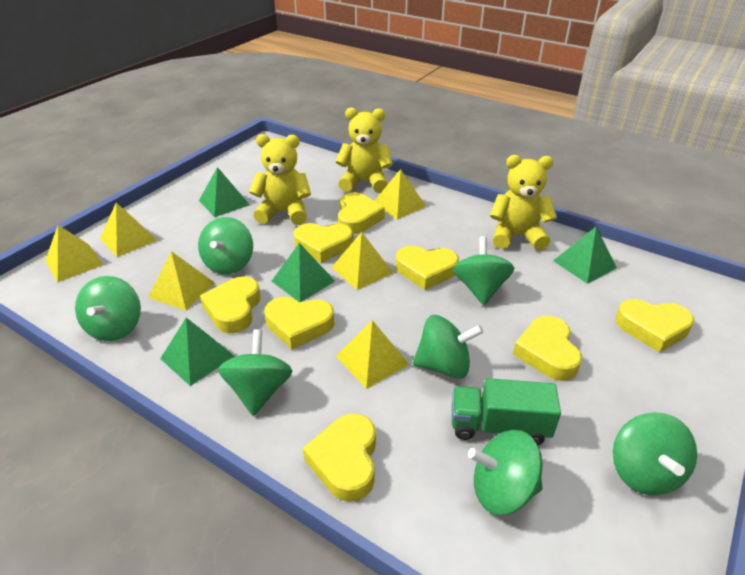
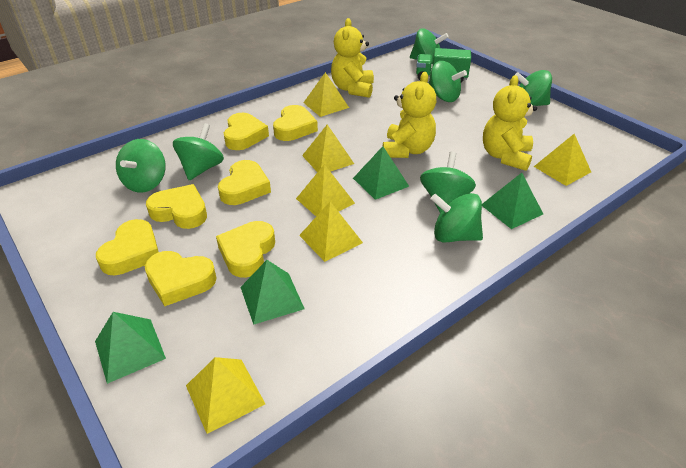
yellow heart: 8 -> 7

